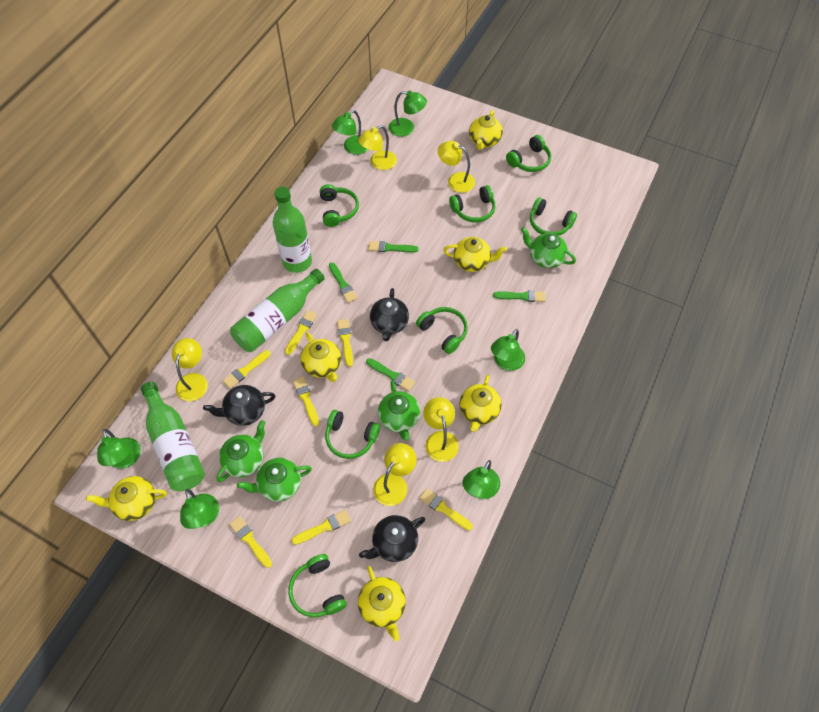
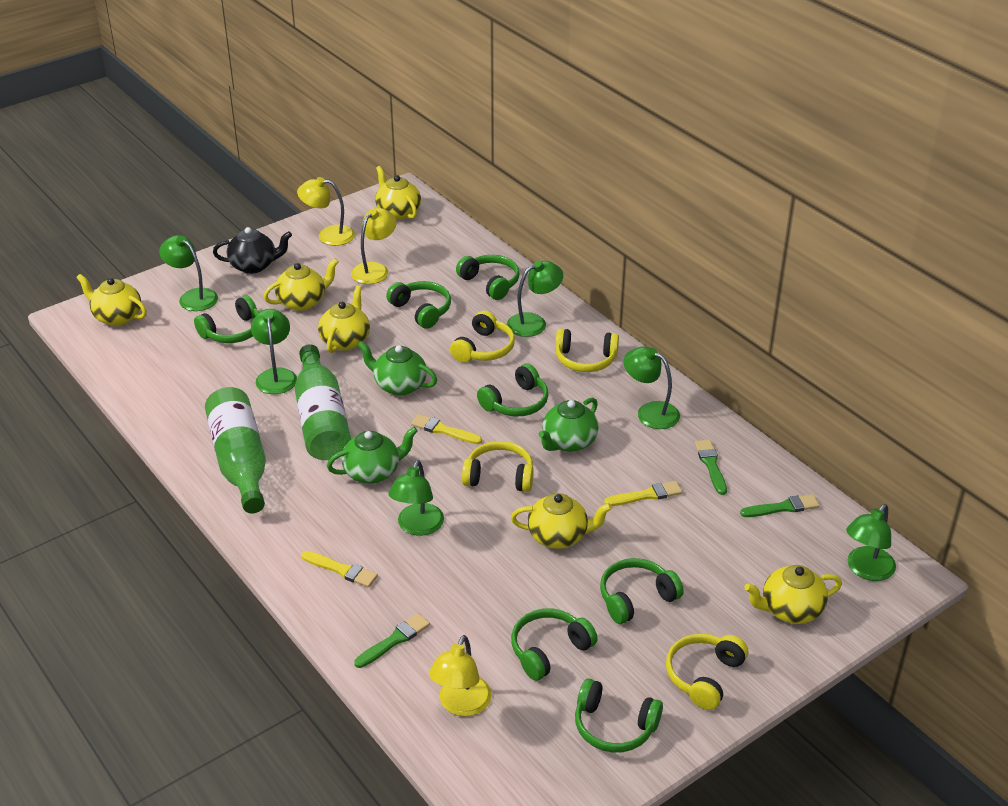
black teapot: 3 -> 1
green bottle: 3 -> 2
green brush: 4 -> 3
green teapot: 4 -> 3
yellow brush: 7 -> 3
yellow headphones: 0 -> 4
yellow lamp: 5 -> 3

